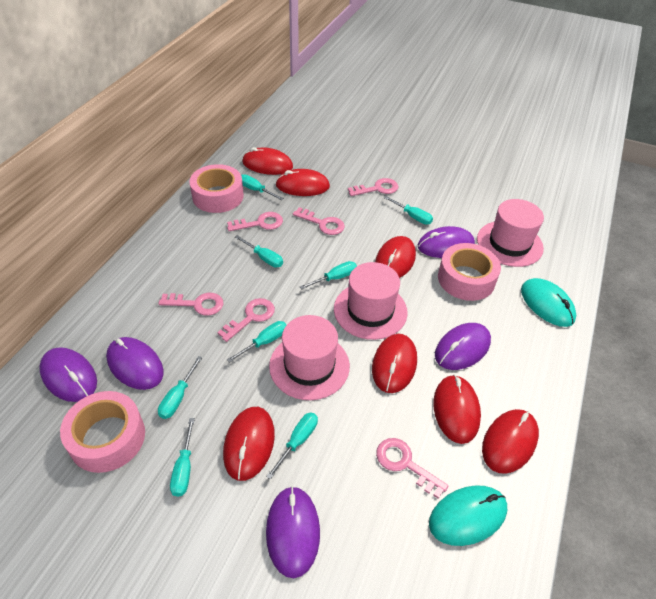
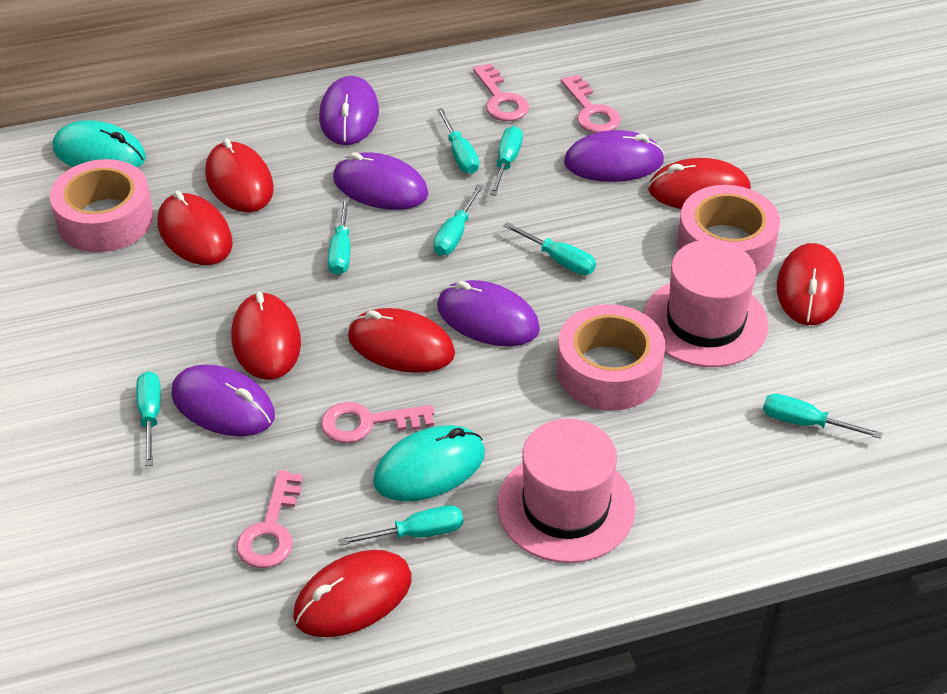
pink hat: 3 -> 2
pink key: 6 -> 4

